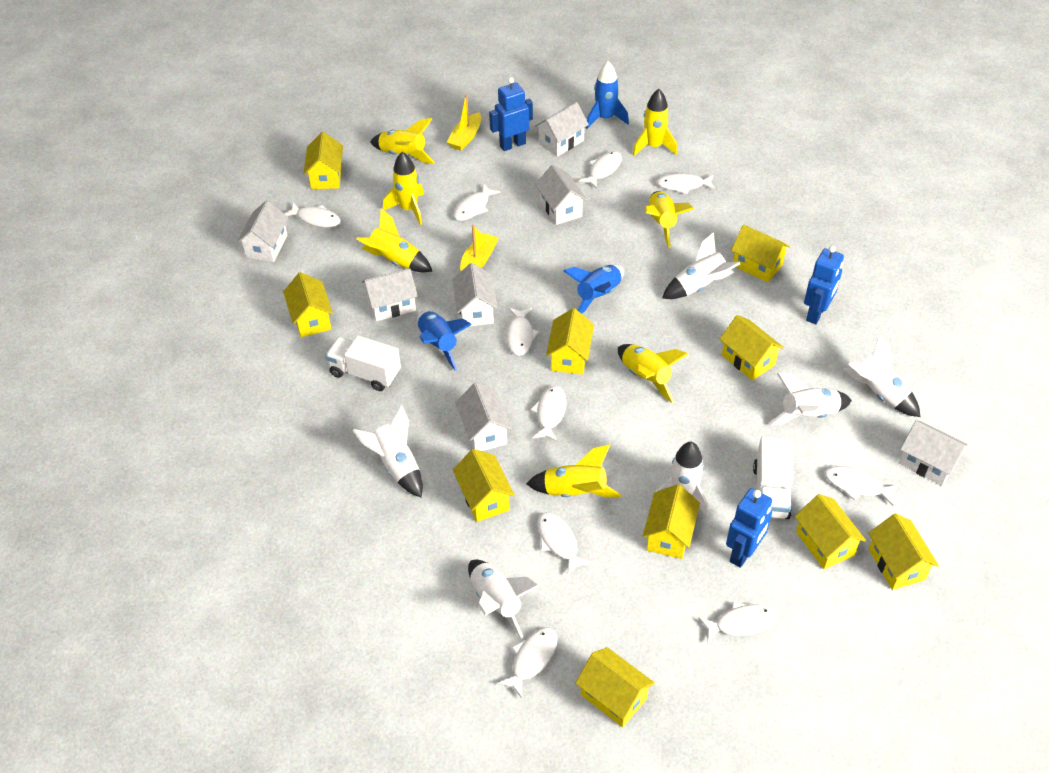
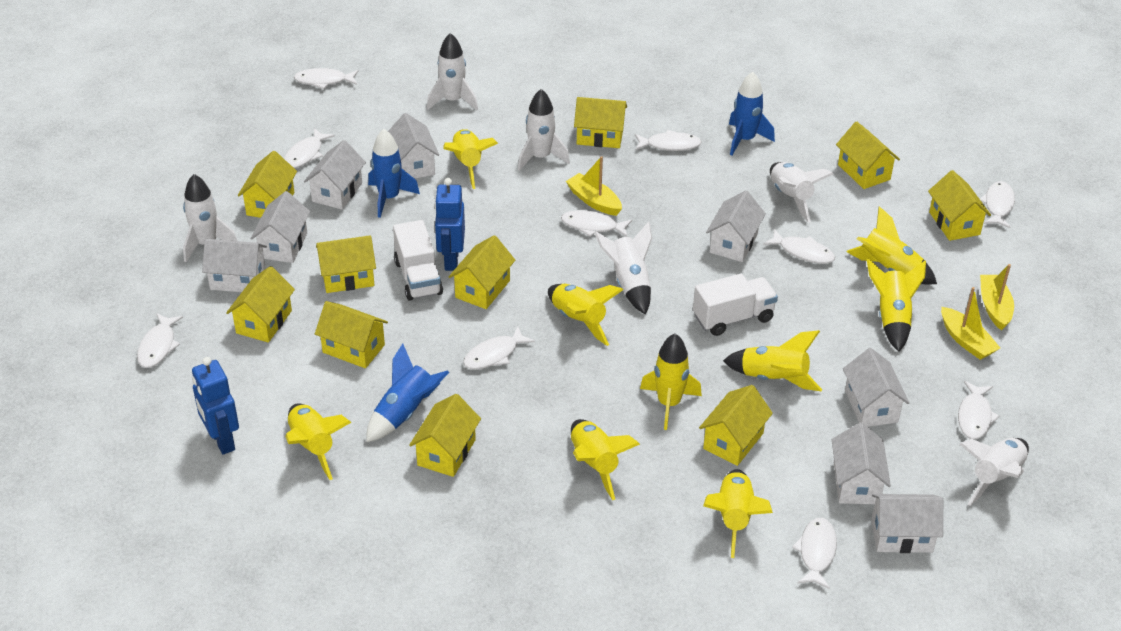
blue robot: 3 -> 2
white house: 7 -> 8
yellow boat: 2 -> 3
yellow rocket: 7 -> 9

